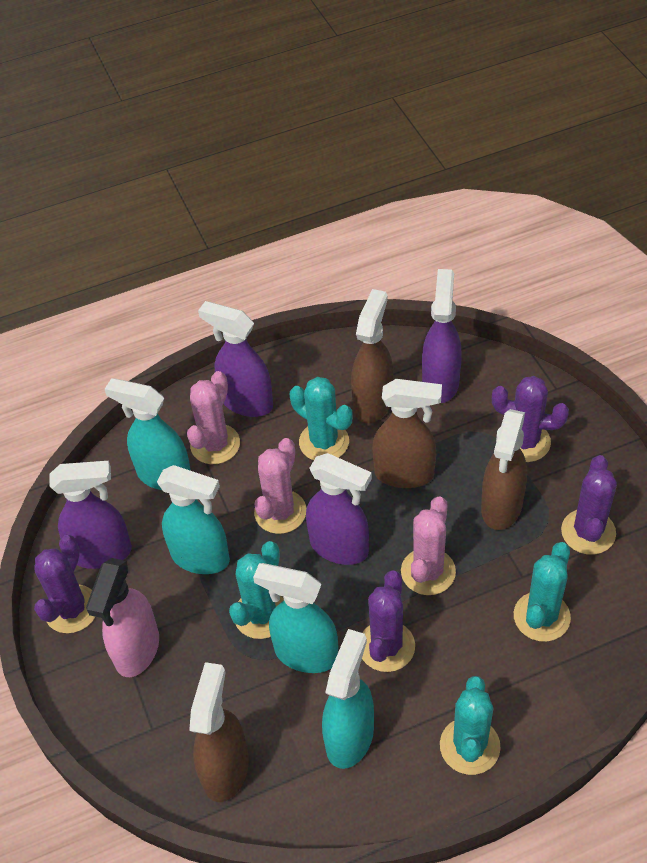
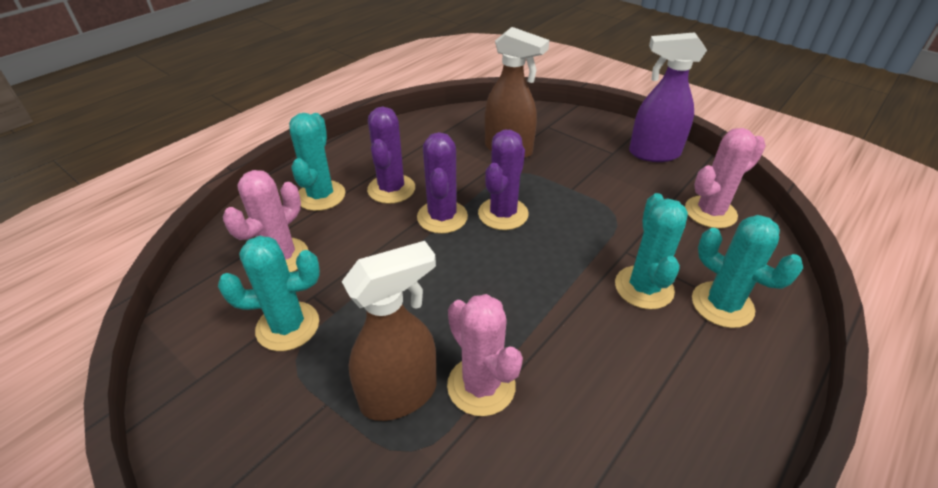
brown spray bottle: 4 -> 2
pink spray bottle: 1 -> 0
purple cactus: 4 -> 3
purple spray bottle: 4 -> 1
turquoise spray bottle: 4 -> 0

